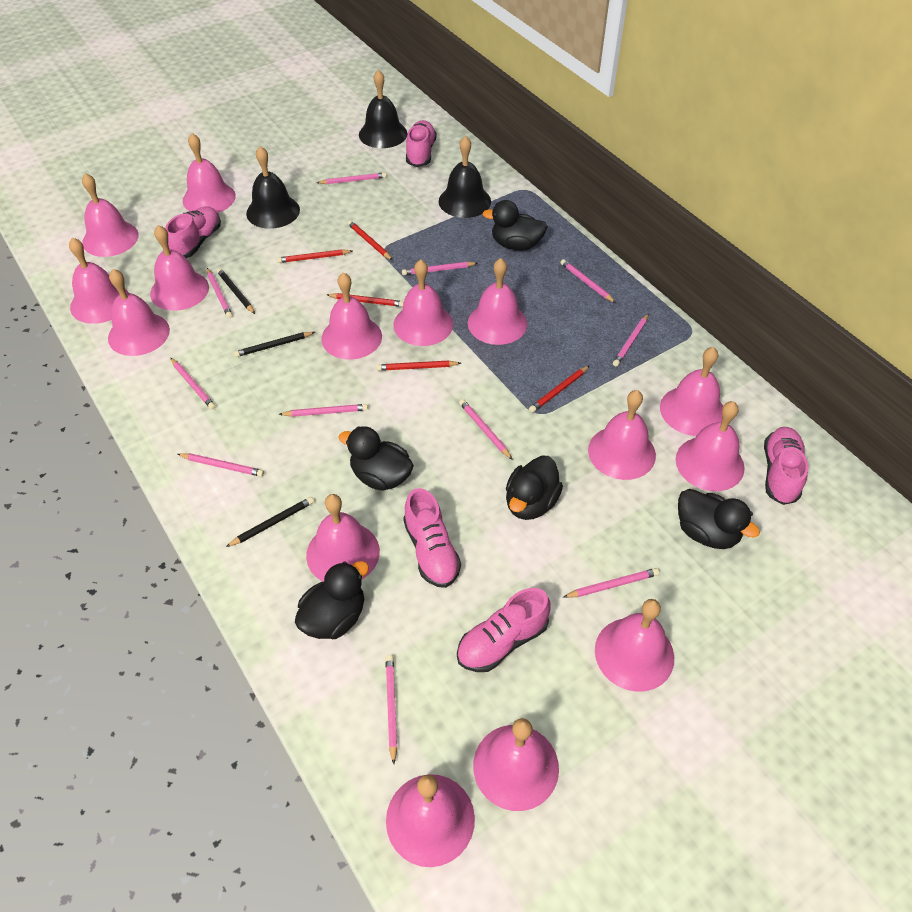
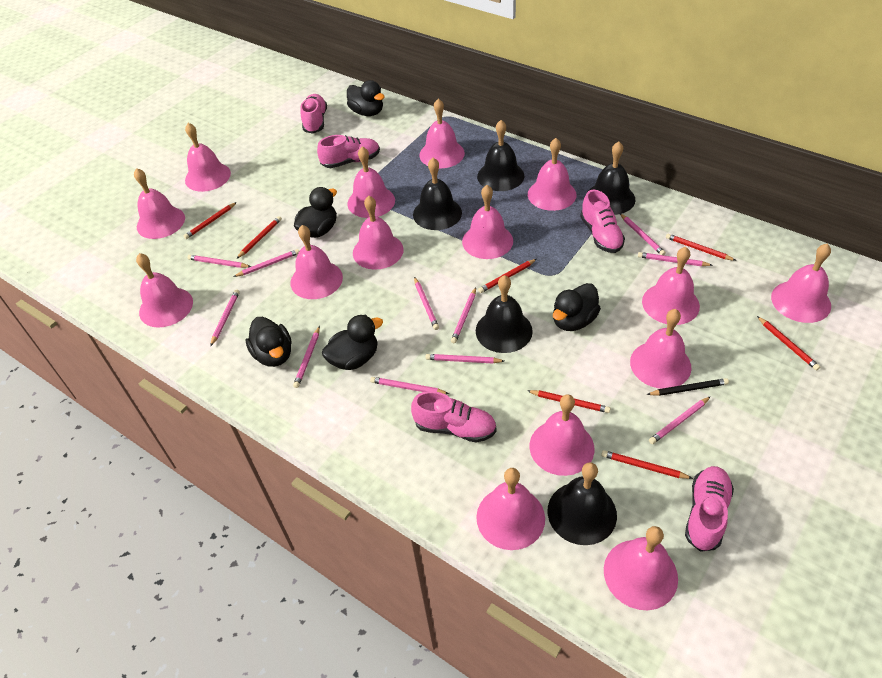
black bell: 3 -> 5
black pencil: 3 -> 1
red pencil: 5 -> 7

